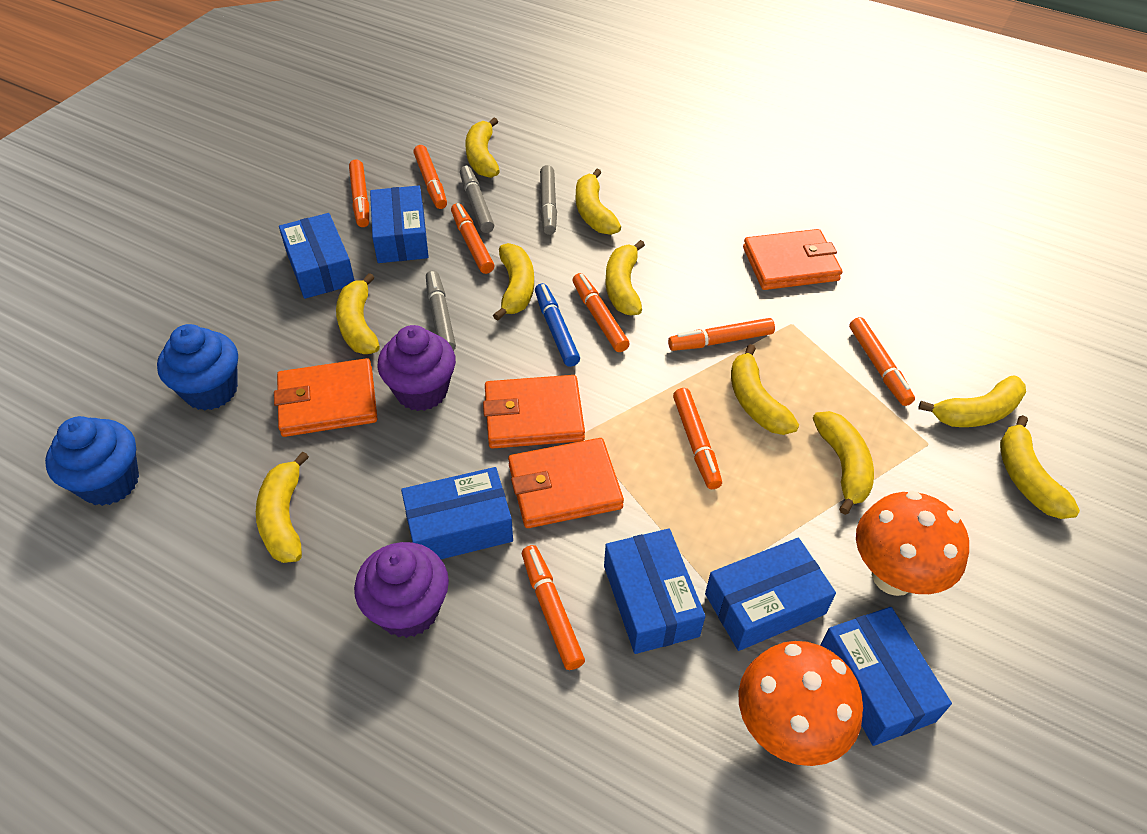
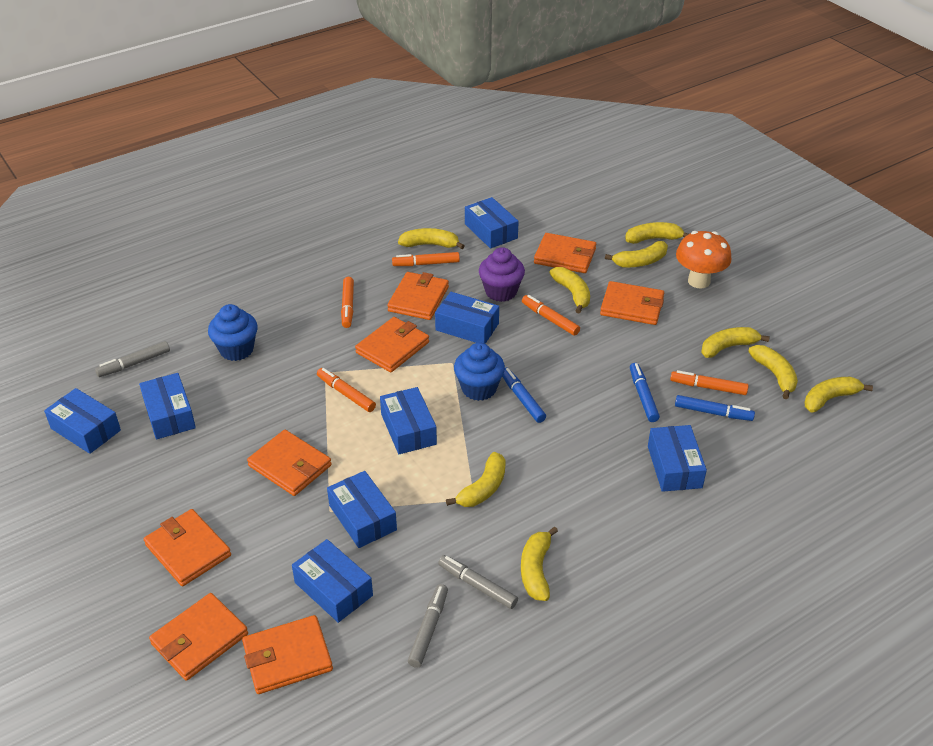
blue box: 6 -> 8
blue marker: 1 -> 3
orange marker: 8 -> 5
orange mushroom: 2 -> 1
orange wallet: 4 -> 8
purple cupcake: 2 -> 1
yellow banana: 10 -> 9

